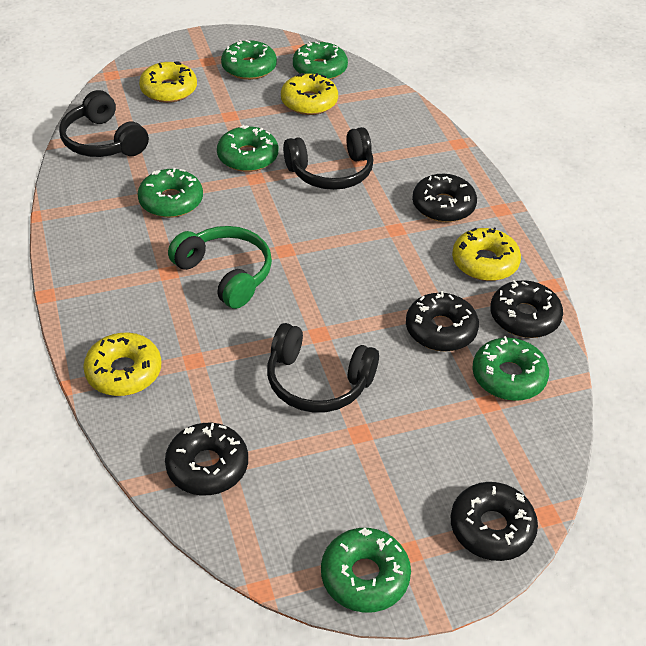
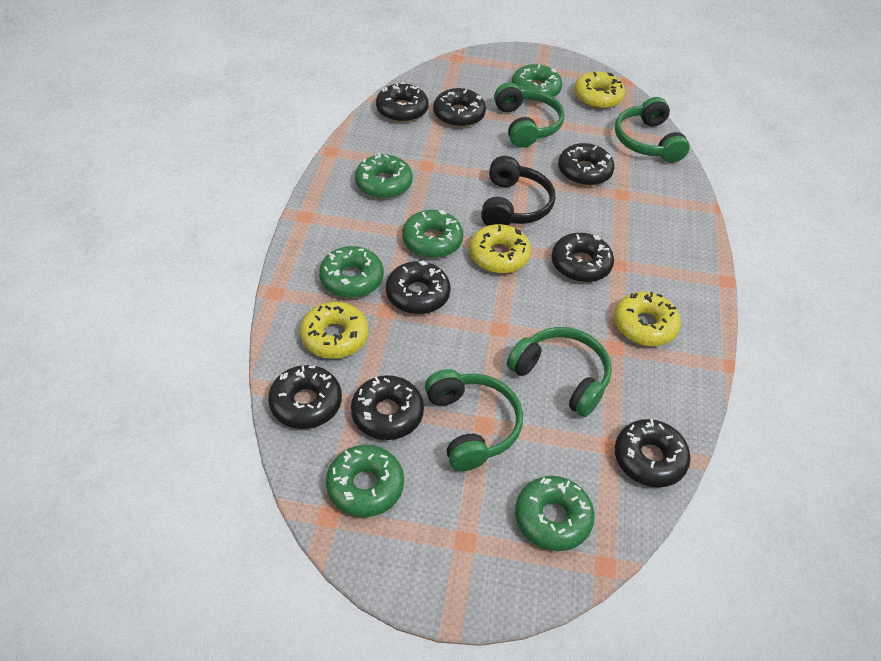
black donut: 5 -> 8
black headphones: 3 -> 1
green headphones: 1 -> 4

